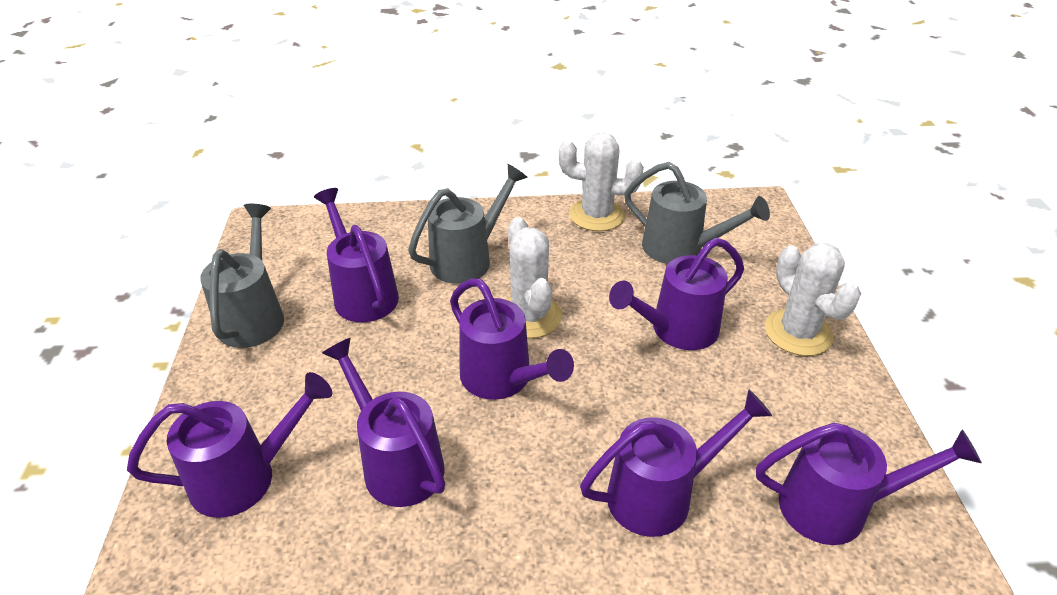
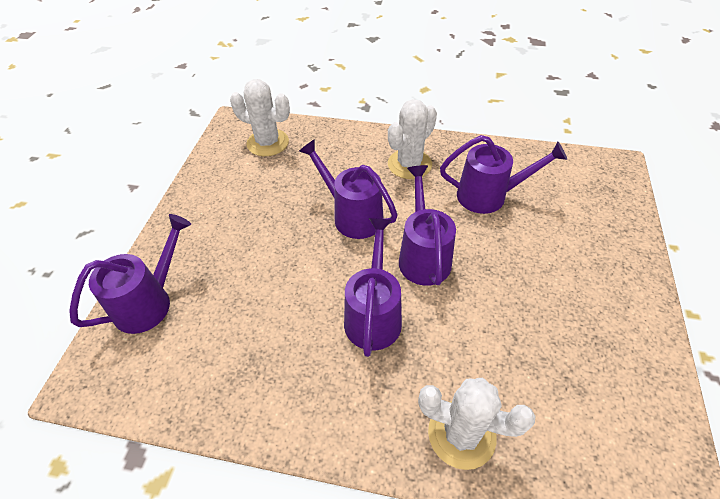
grey watering can: 3 -> 0
purple watering can: 7 -> 5

